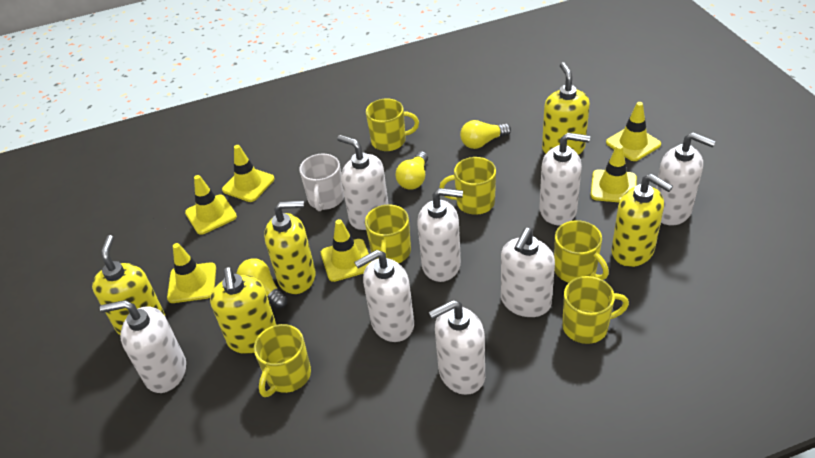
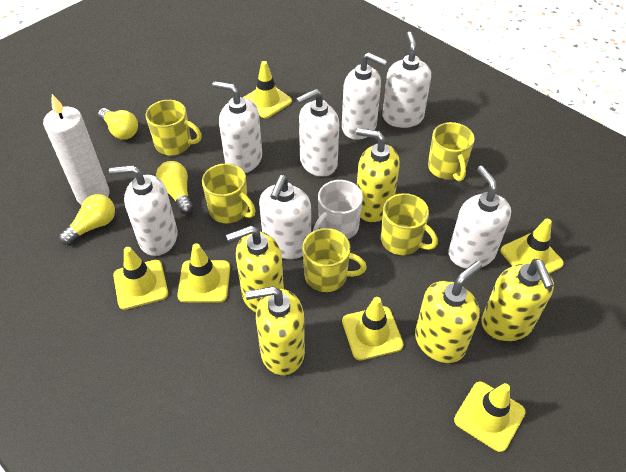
white candle: 0 -> 1
white soap dispenser: 8 -> 7
yellow mug: 6 -> 5

